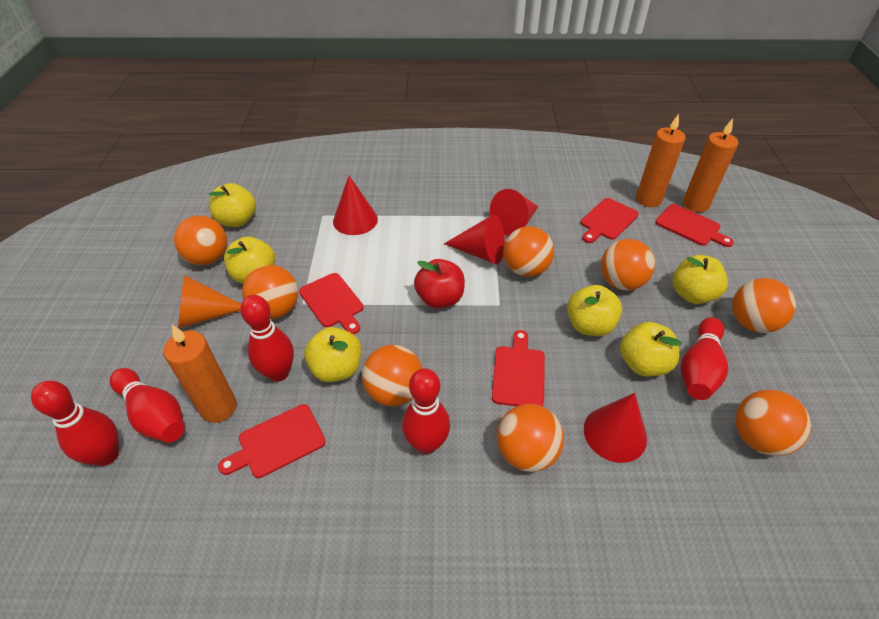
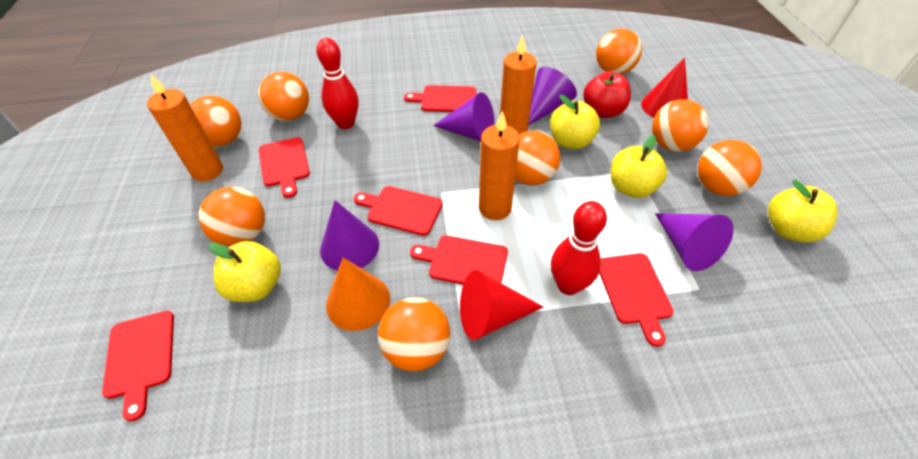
purple cone: 0 -> 4
red bowling pin: 5 -> 2
red cone: 4 -> 2
red cutting board: 5 -> 6
yellow apple: 6 -> 4

